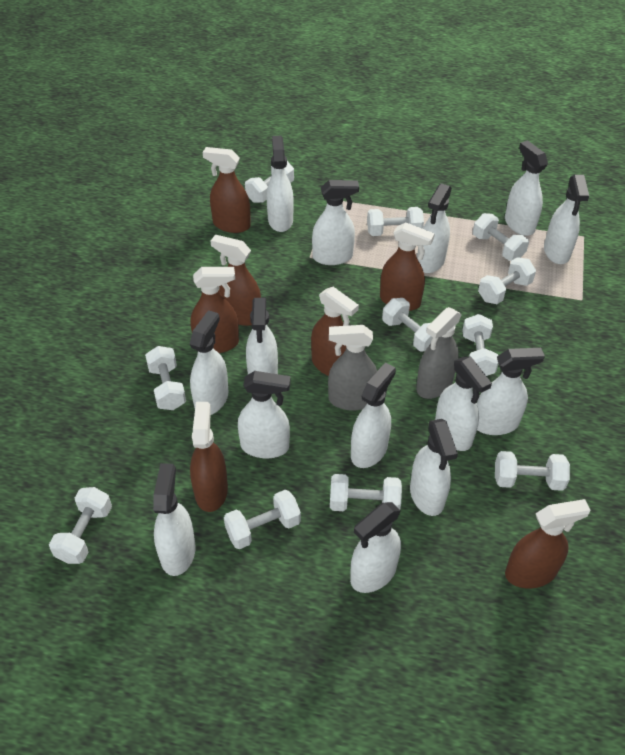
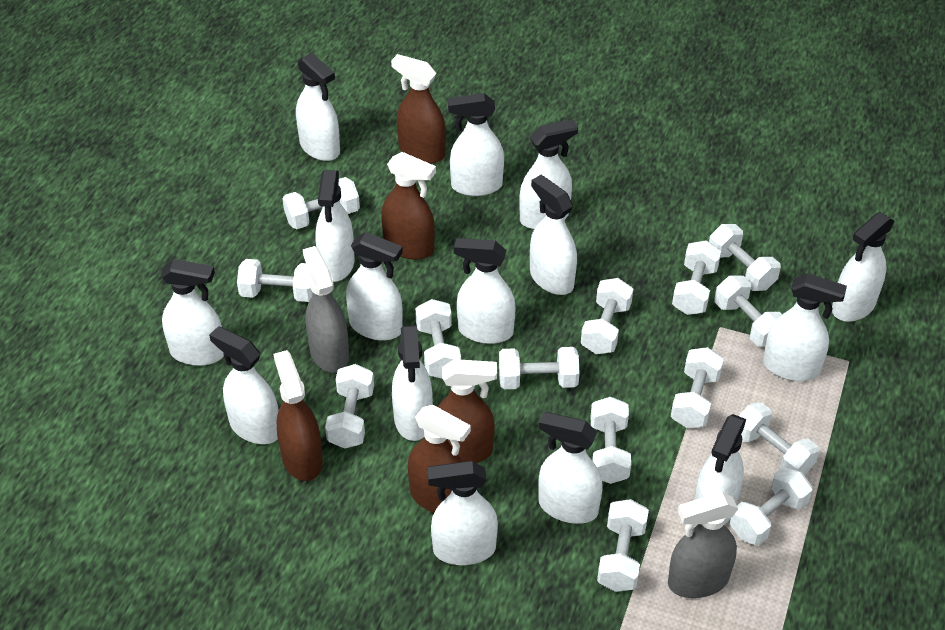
brown spray bottle: 7 -> 5
white dumbbell: 11 -> 14
white spray bottle: 14 -> 15

